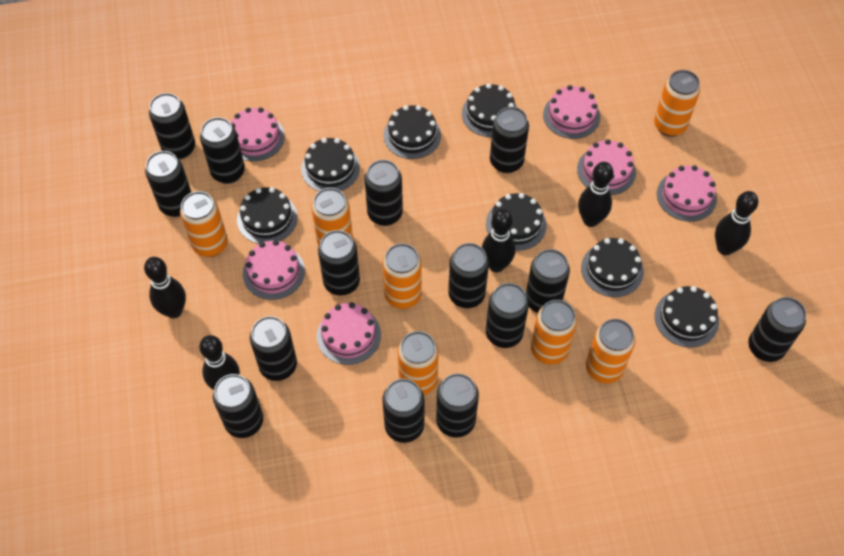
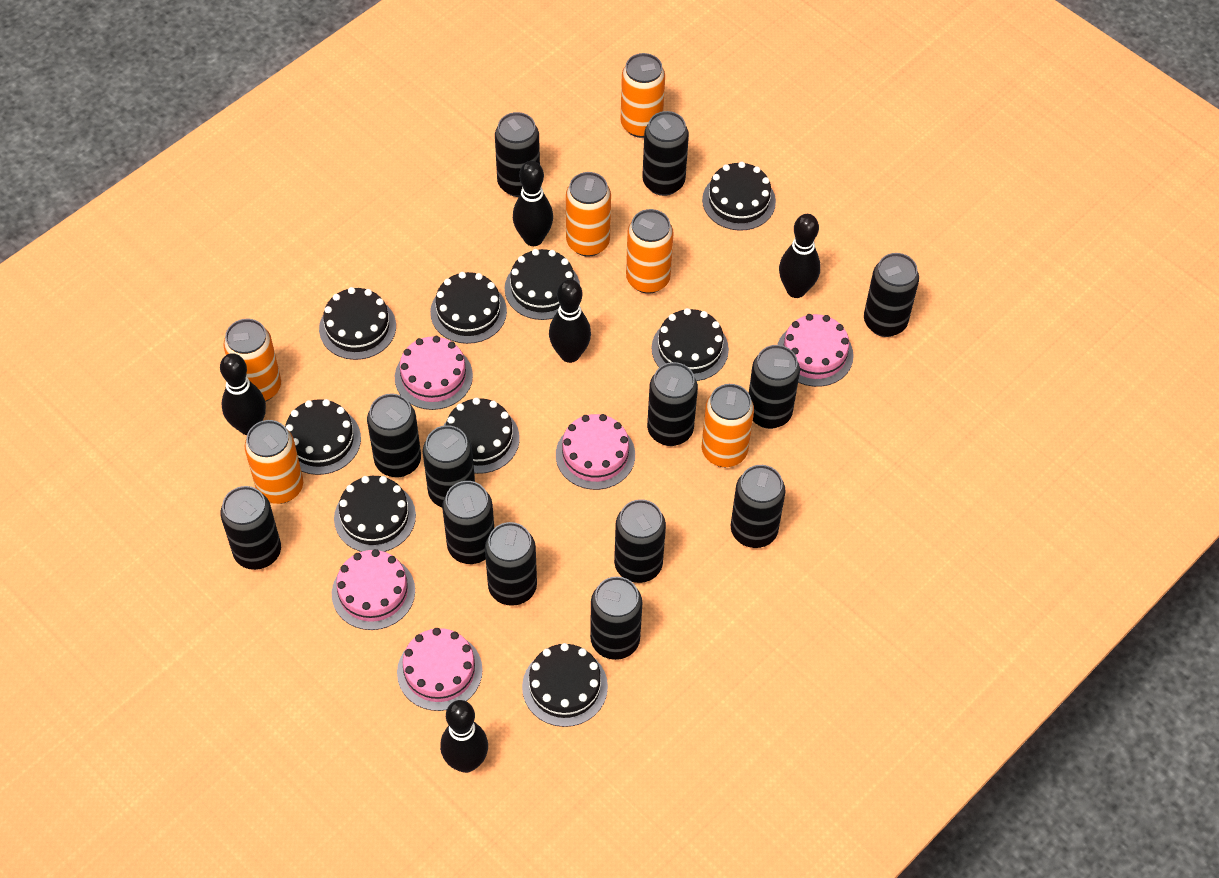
black cake: 7 -> 9
black can: 14 -> 13
orange can: 7 -> 6
pink cake: 6 -> 5

